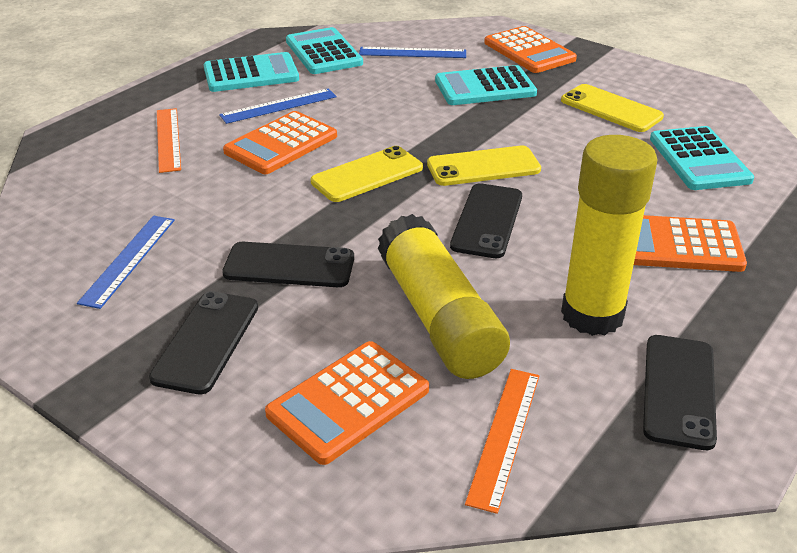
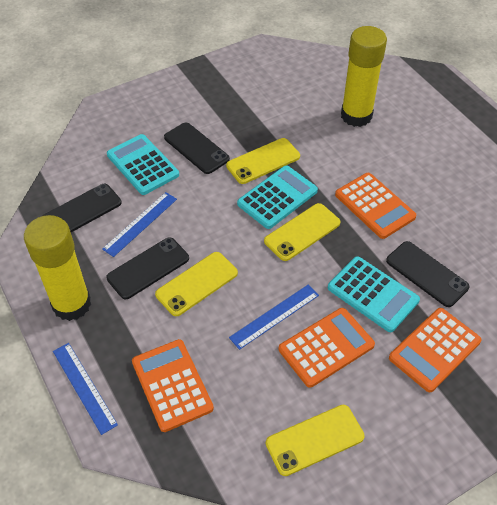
orange ruler: 2 -> 0
turquoise calculator: 4 -> 3
yellow phone: 3 -> 4

